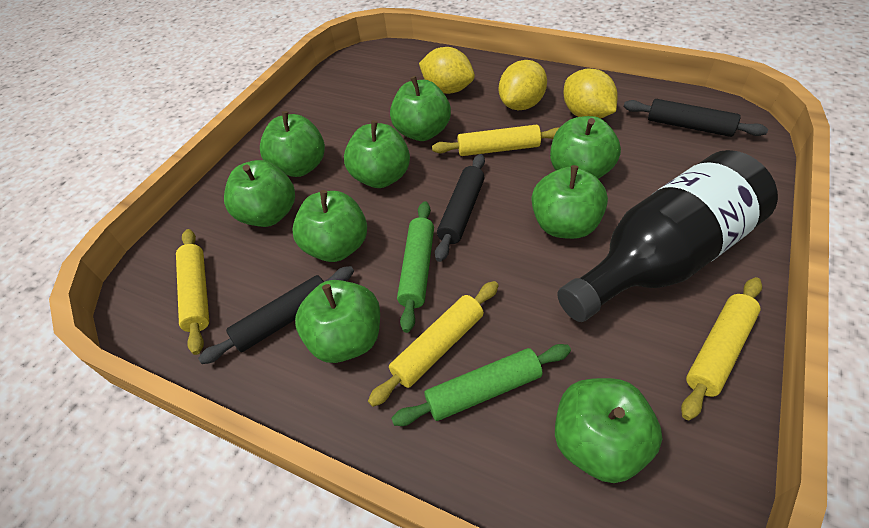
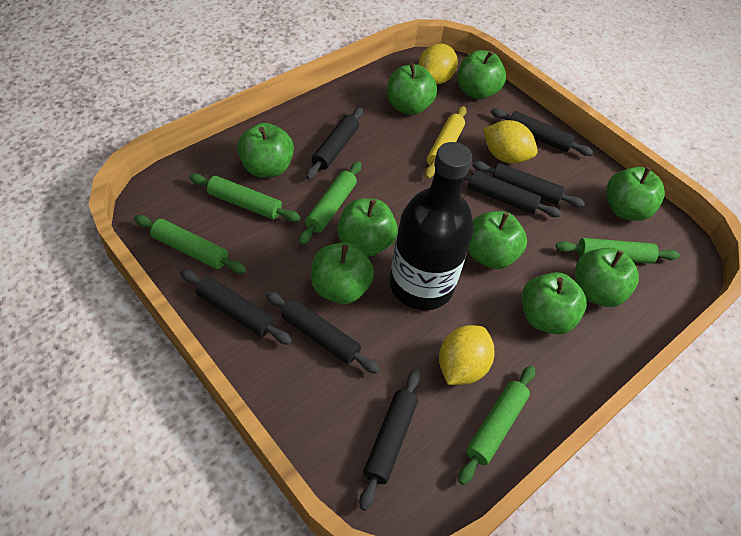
black rolling pin: 3 -> 7
green rolling pin: 2 -> 5
yellow rolling pin: 4 -> 1

